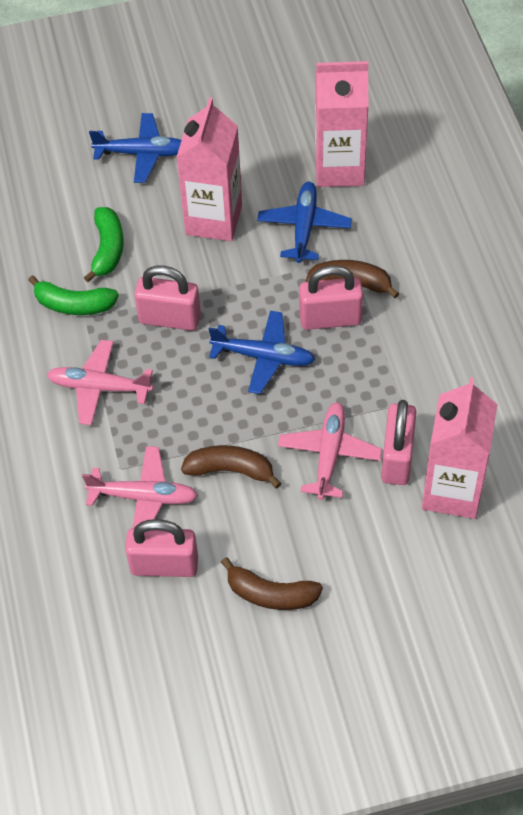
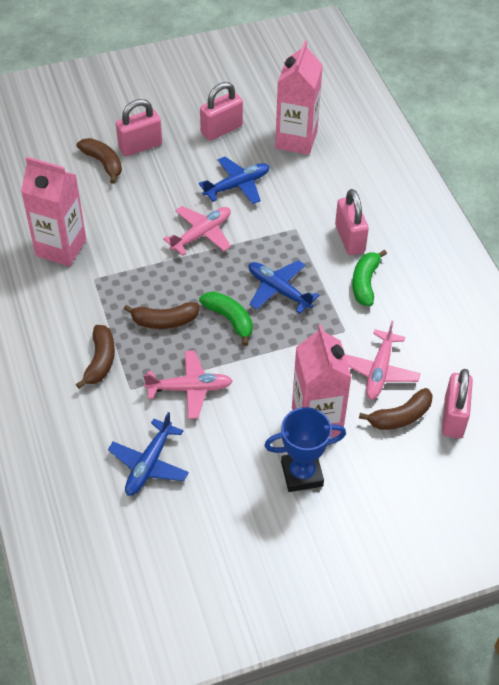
blue trophy: 0 -> 1
brown banana: 3 -> 4

